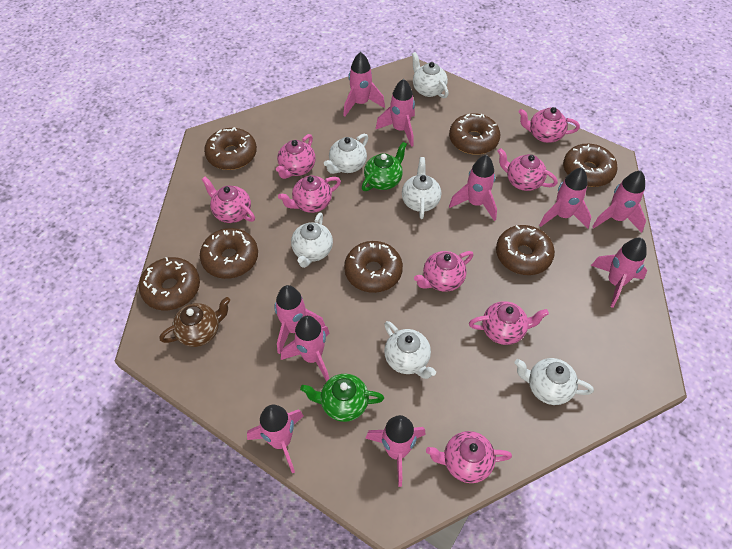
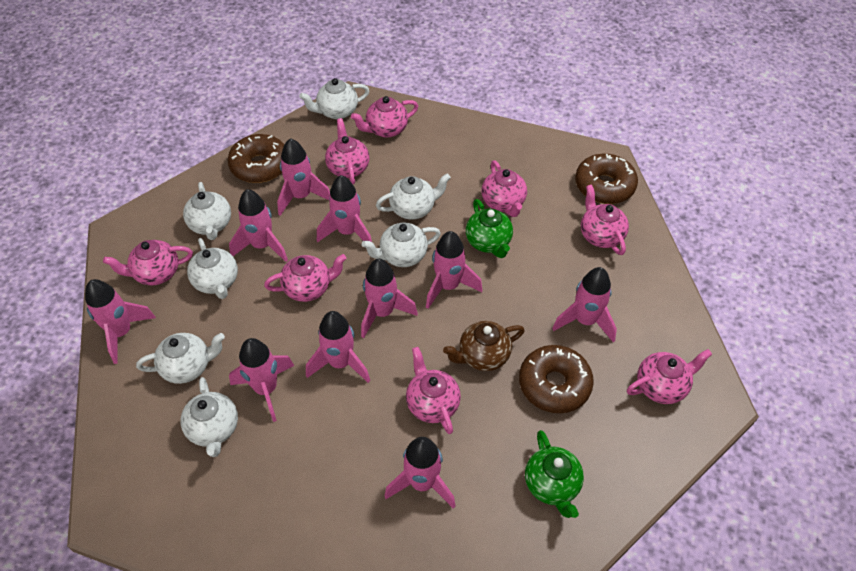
brown donut: 7 -> 3
white teapot: 6 -> 7

